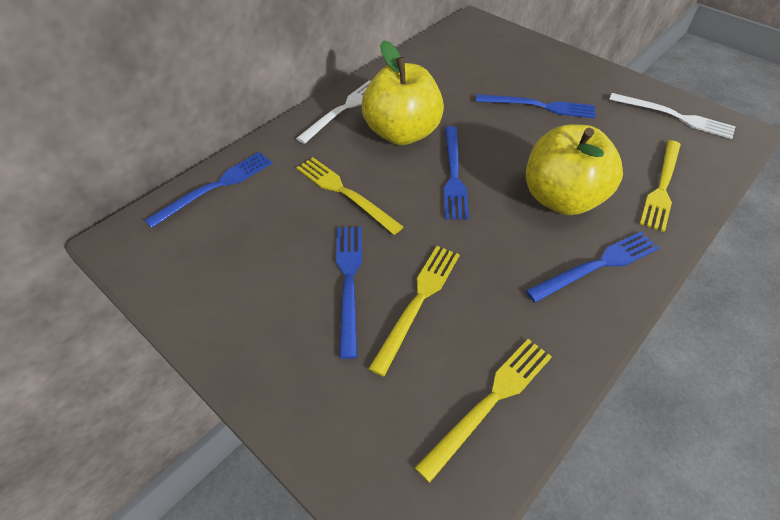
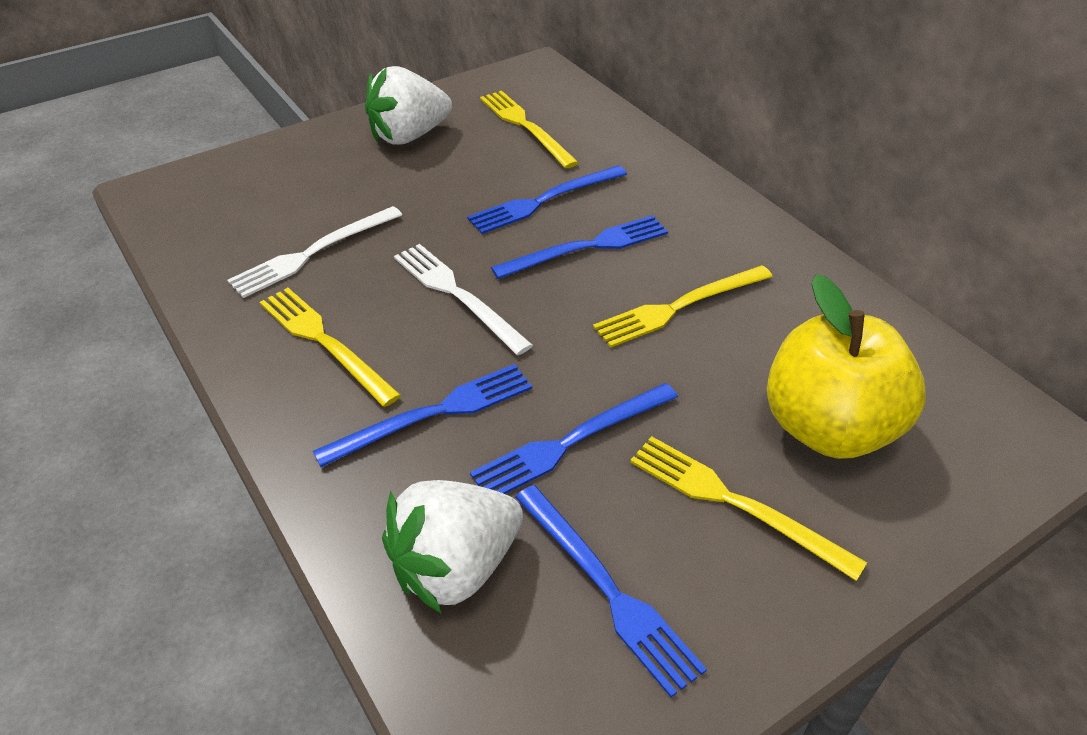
white strawberry: 0 -> 2
yellow apple: 2 -> 1

